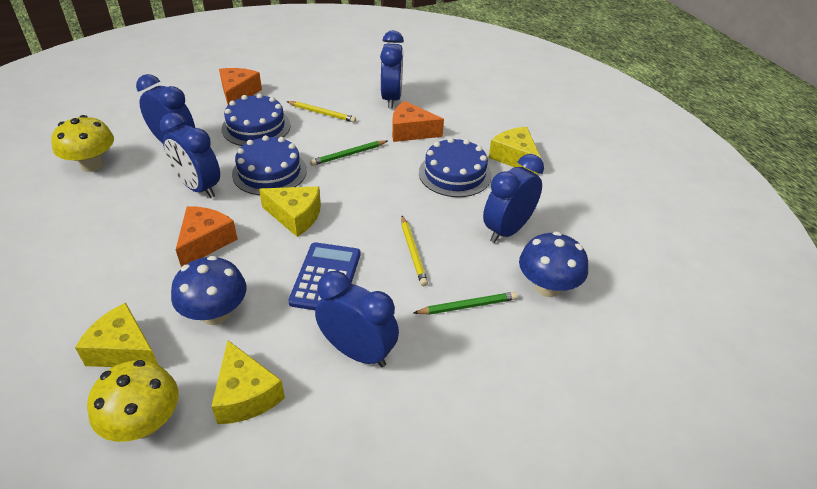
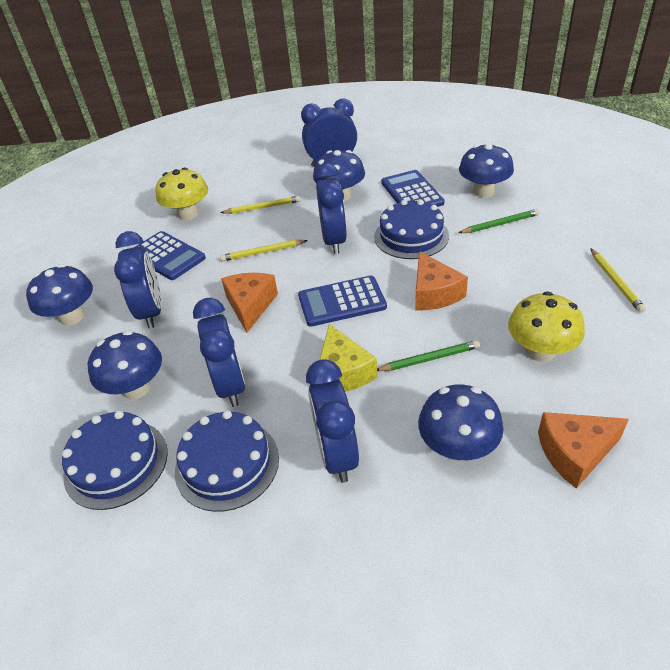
blue calculator: 1 -> 3
blue mushroom: 2 -> 5
yellow cheese: 4 -> 1
yellow pencil: 2 -> 3

